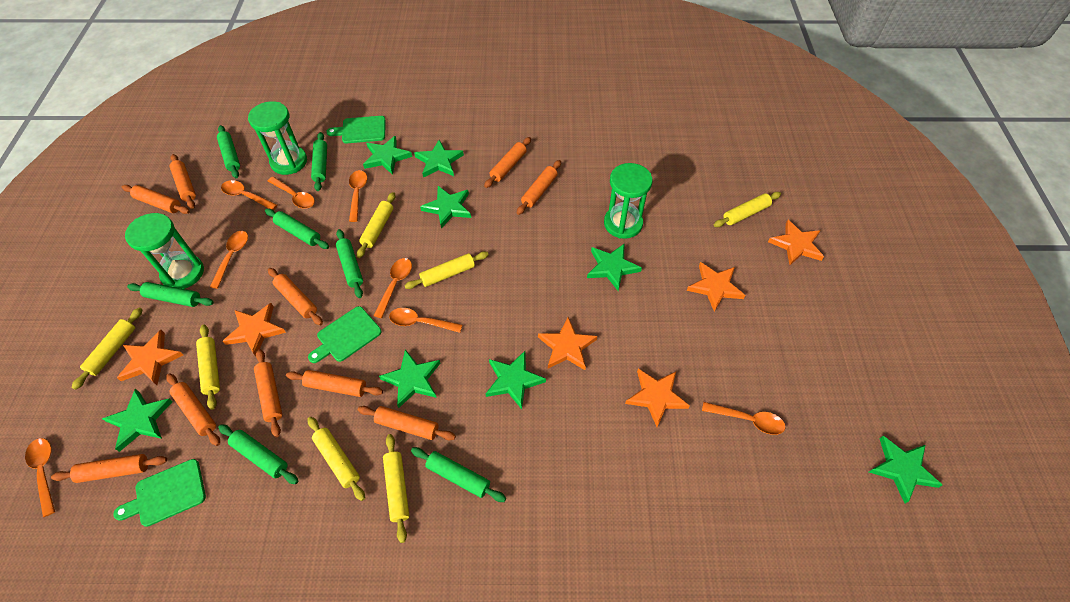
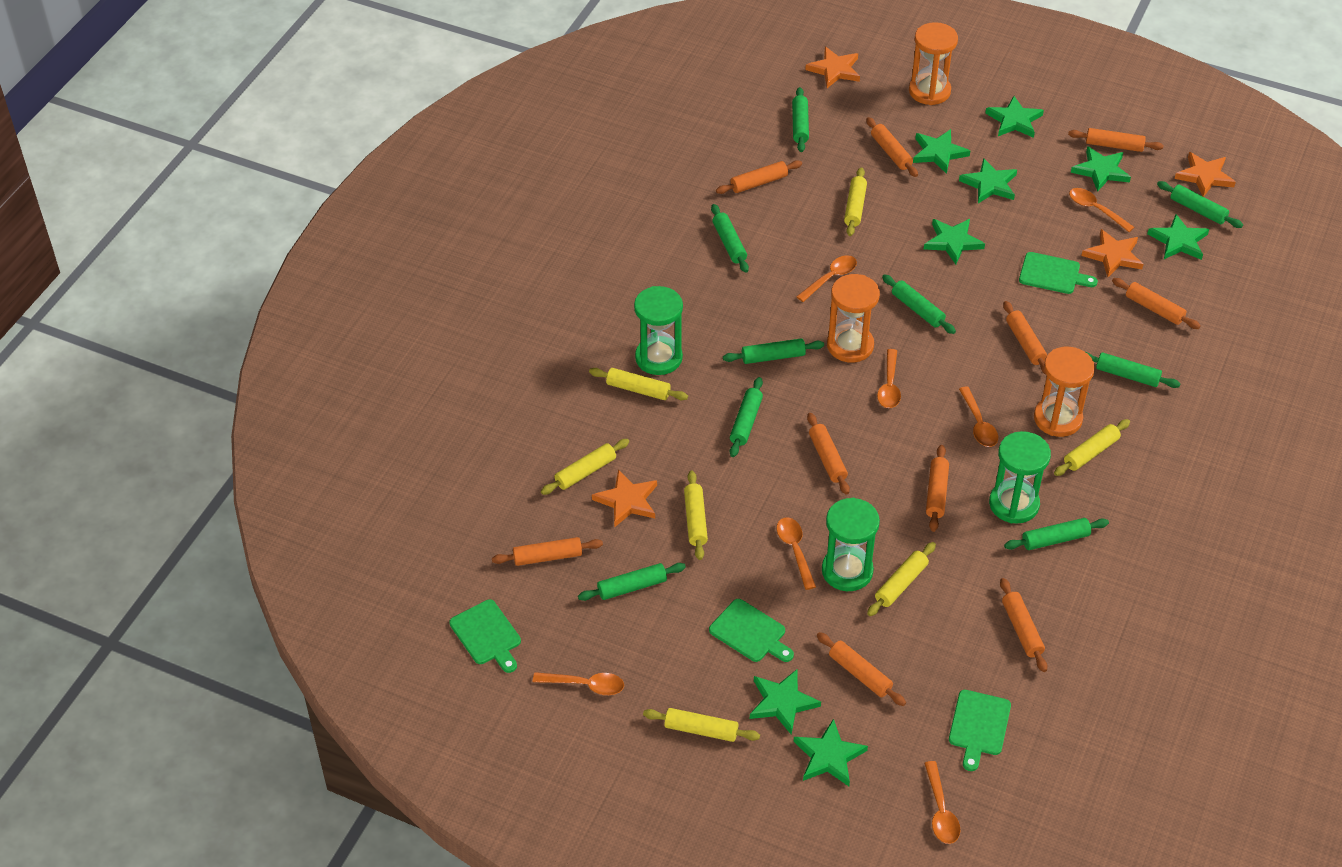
green cutting board: 3 -> 4
green rolling pin: 7 -> 9
orange hourglass: 0 -> 3
orange spoon: 8 -> 7
orange star: 6 -> 4

